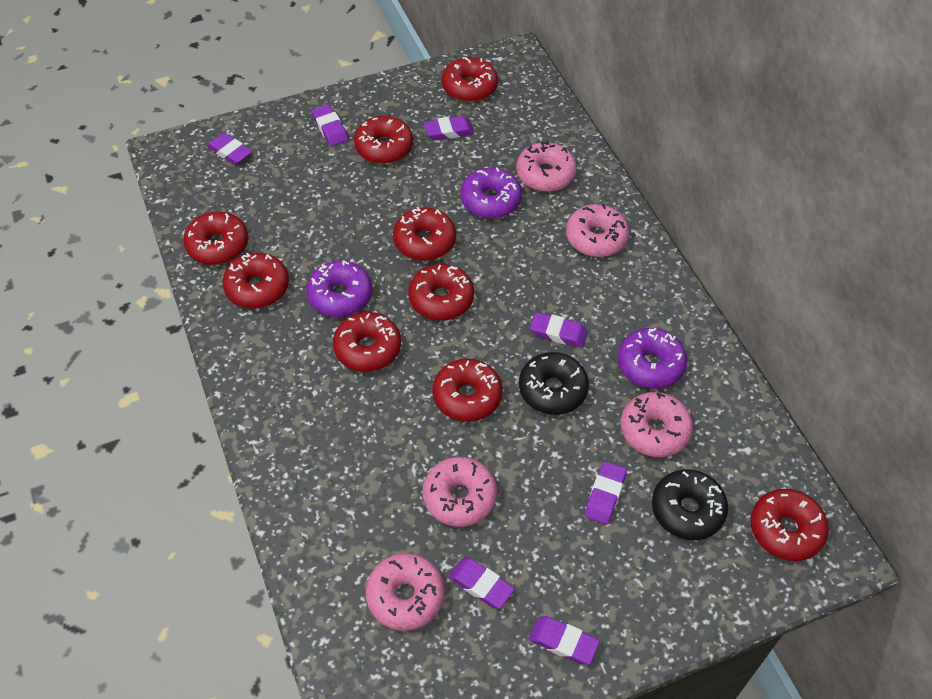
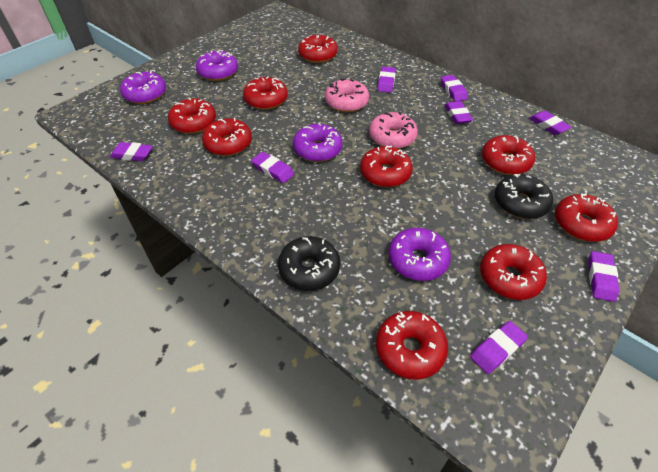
pink donut: 5 -> 2
purple donut: 3 -> 4
purple eraser: 7 -> 8

